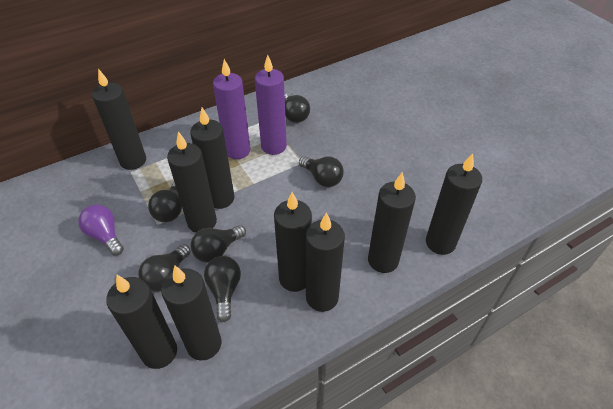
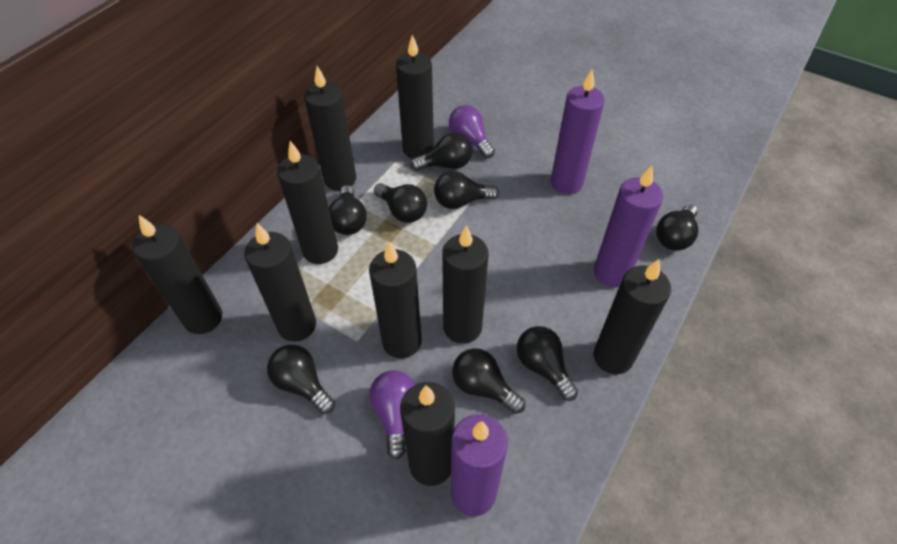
black light bulb: 6 -> 8
purple candle: 2 -> 3
purple light bulb: 1 -> 2

